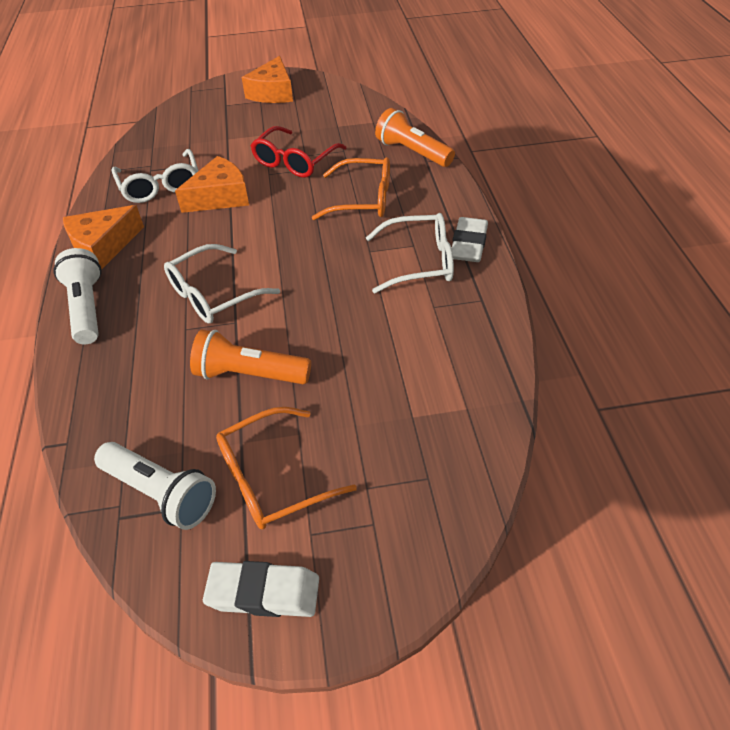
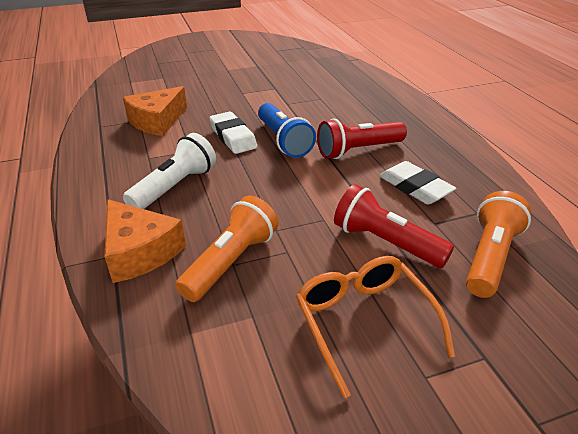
blue flashlight: 0 -> 1
orange cheese: 3 -> 2
orange glasses: 2 -> 1
red flashlight: 0 -> 2
red glasses: 1 -> 0
white flashlight: 2 -> 1
white glasses: 3 -> 0

